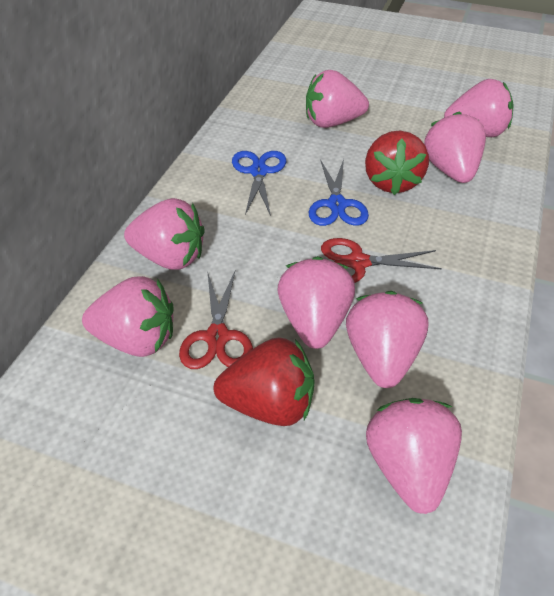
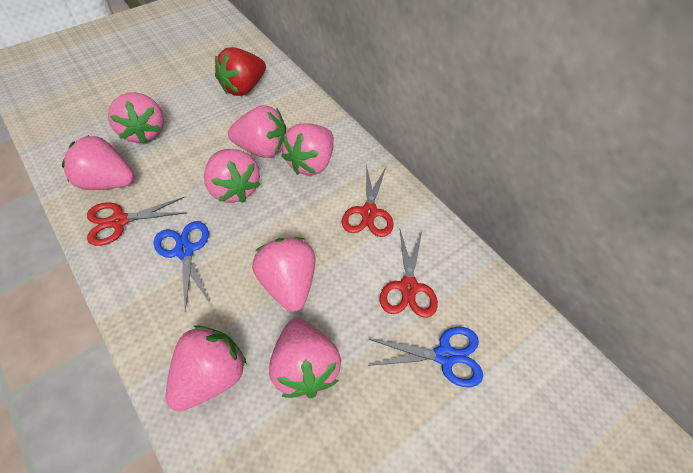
red scissors: 2 -> 3
red strawberry: 2 -> 1

